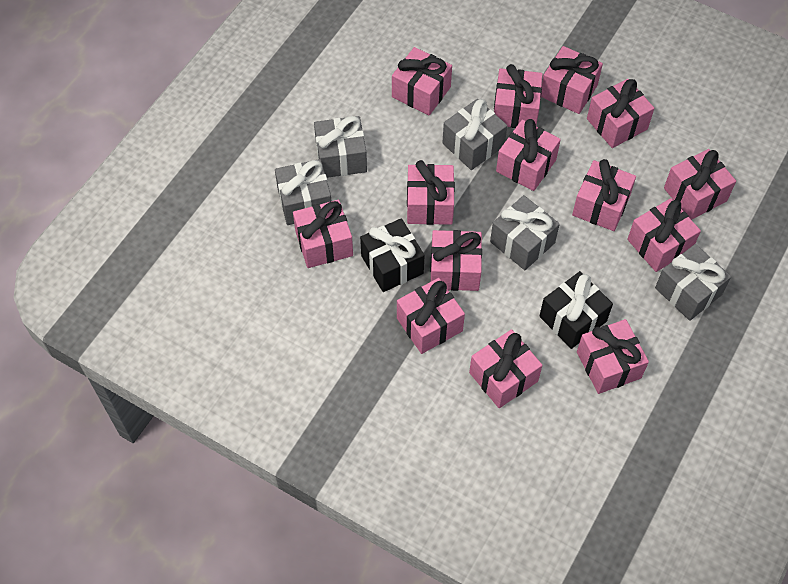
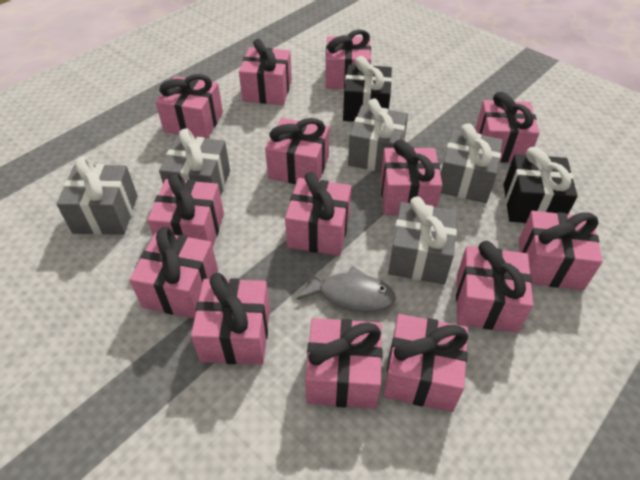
grey fish: 0 -> 1

